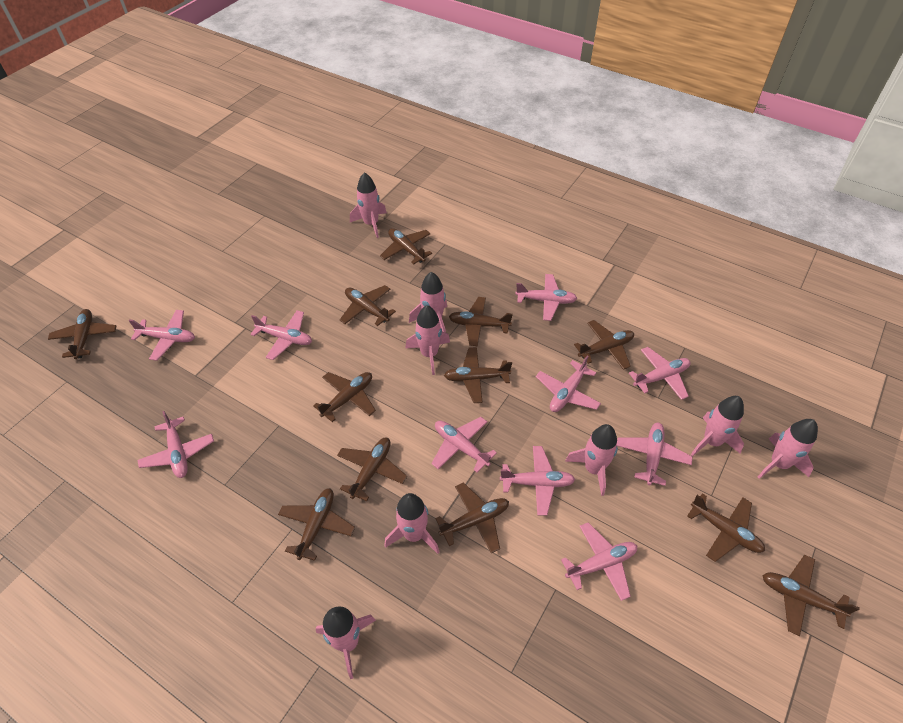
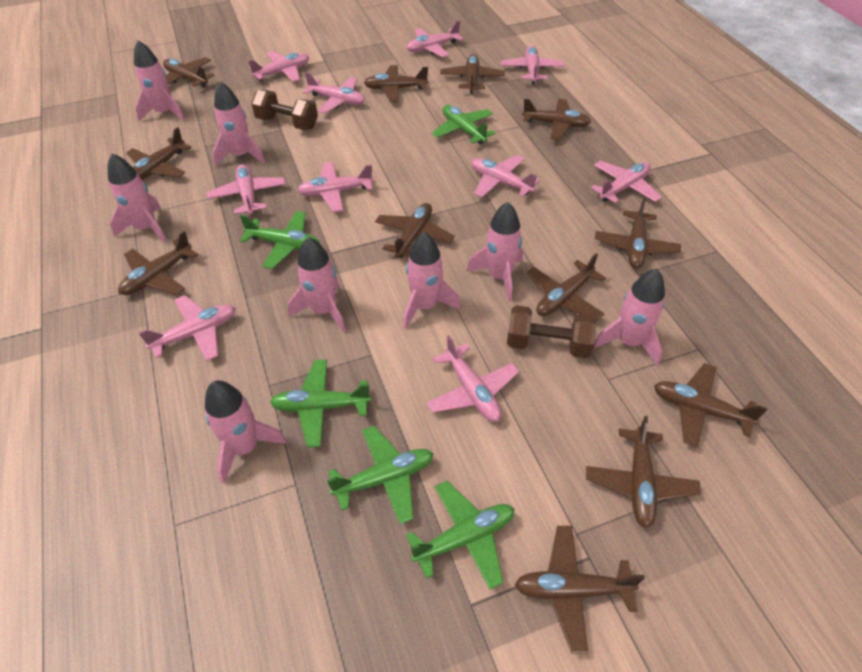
brown dumbbell: 0 -> 2
green plane: 0 -> 5

